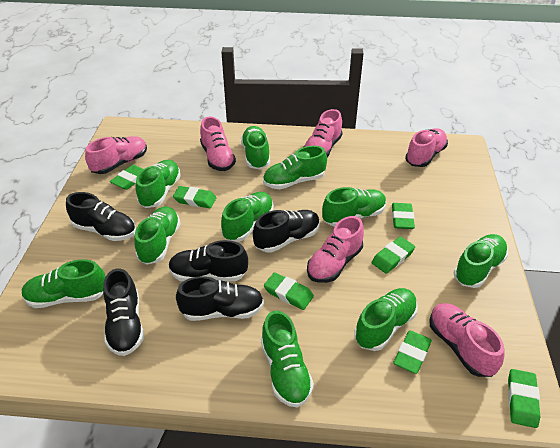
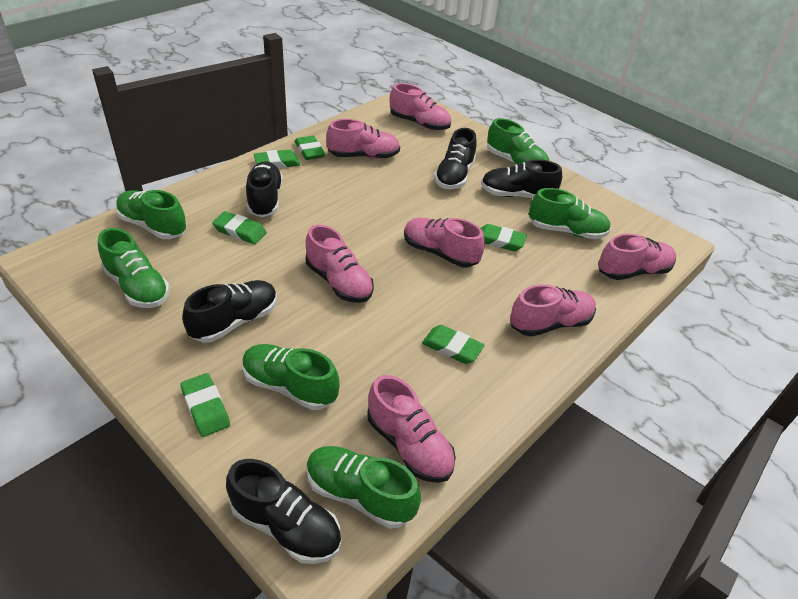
green eraser: 7 -> 6
green shoe: 10 -> 6
pink shoe: 6 -> 7

